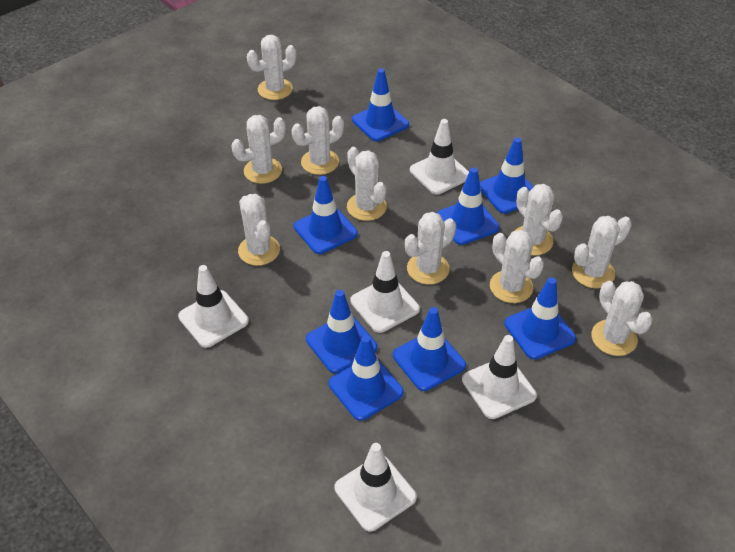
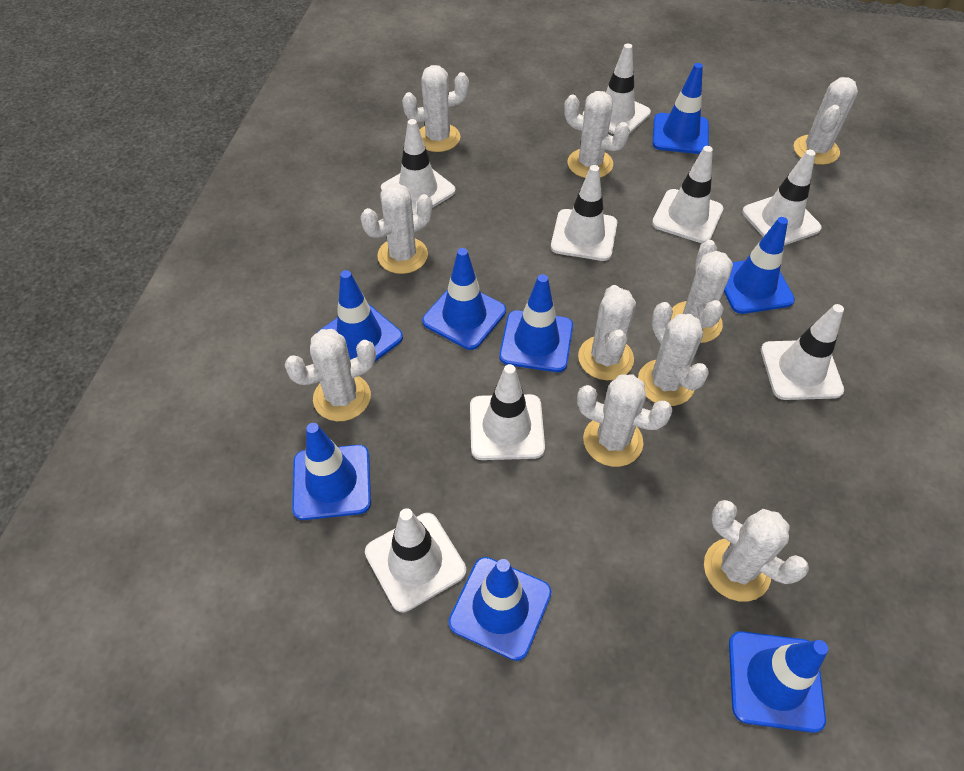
white traffic cone: 5 -> 8

